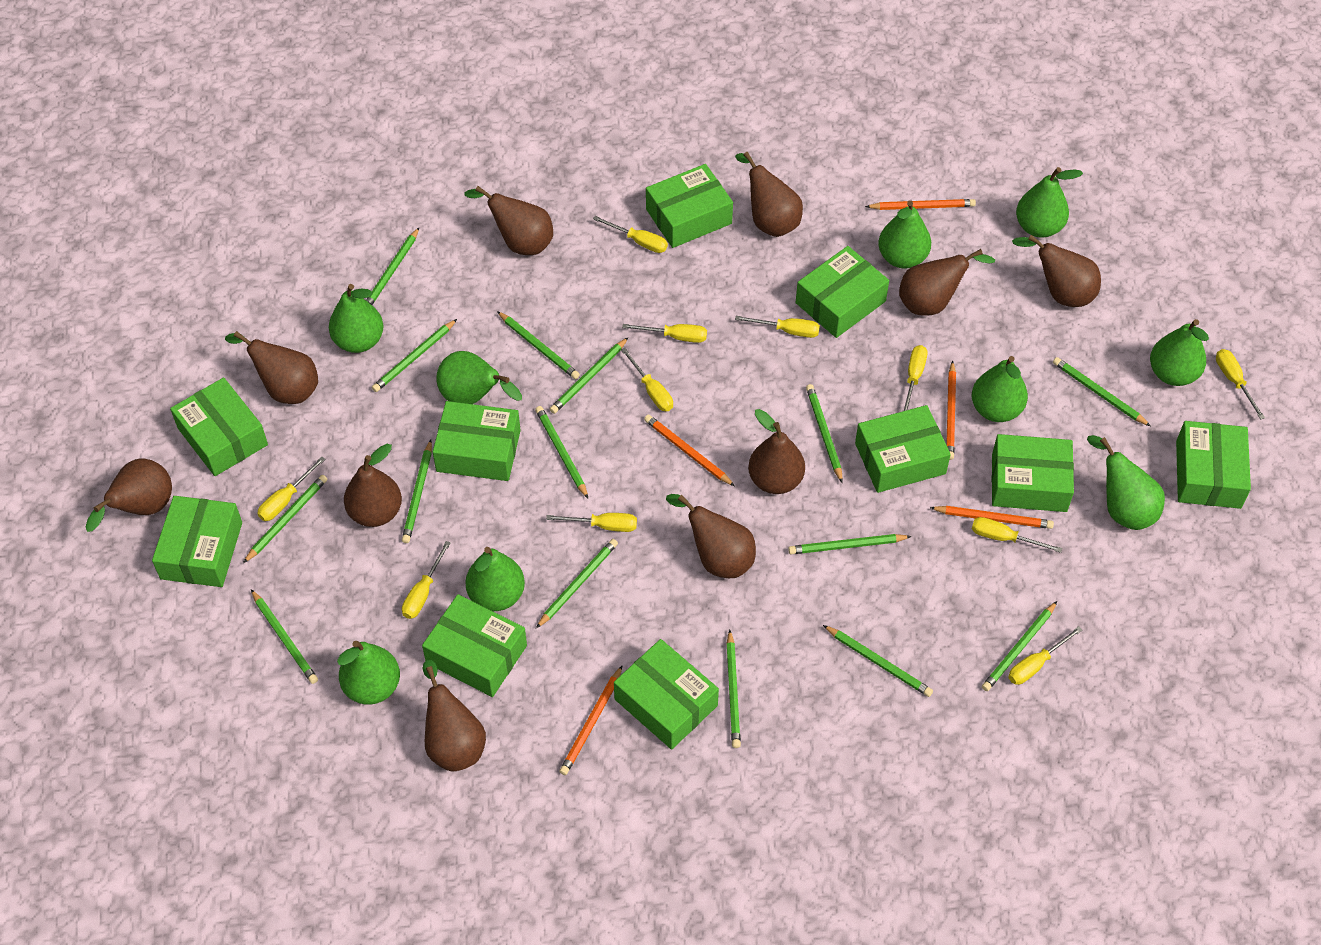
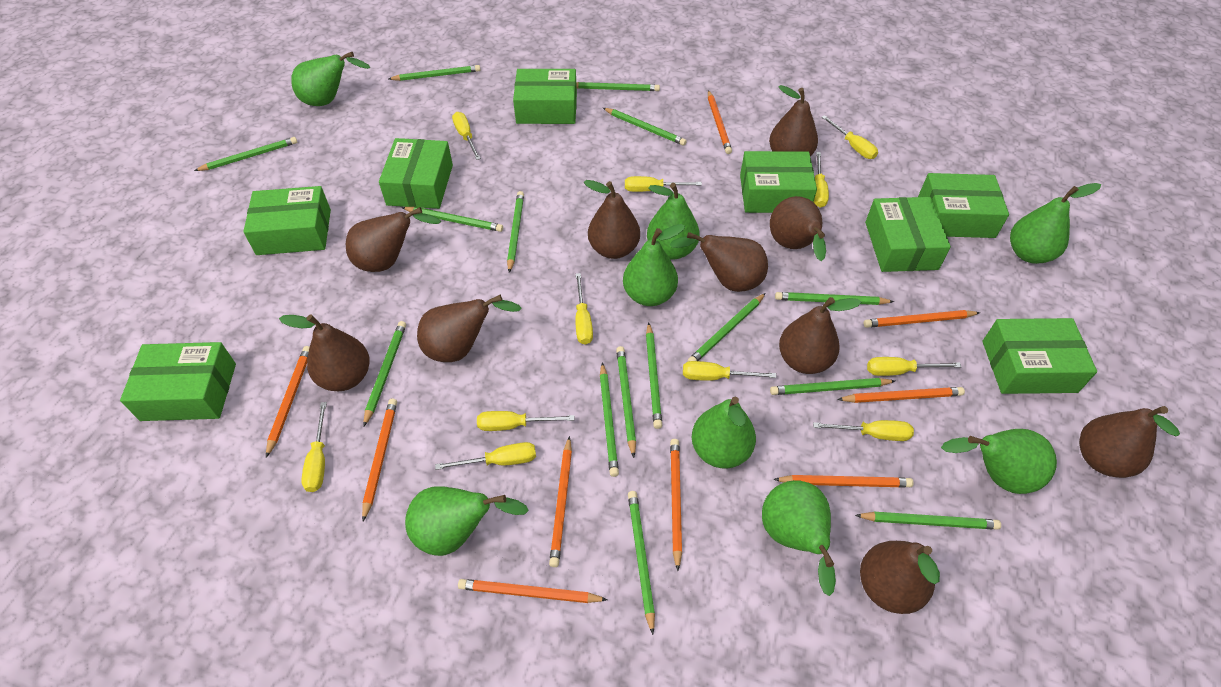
green box: 10 -> 8
green pear: 9 -> 8
orange pencil: 5 -> 9

